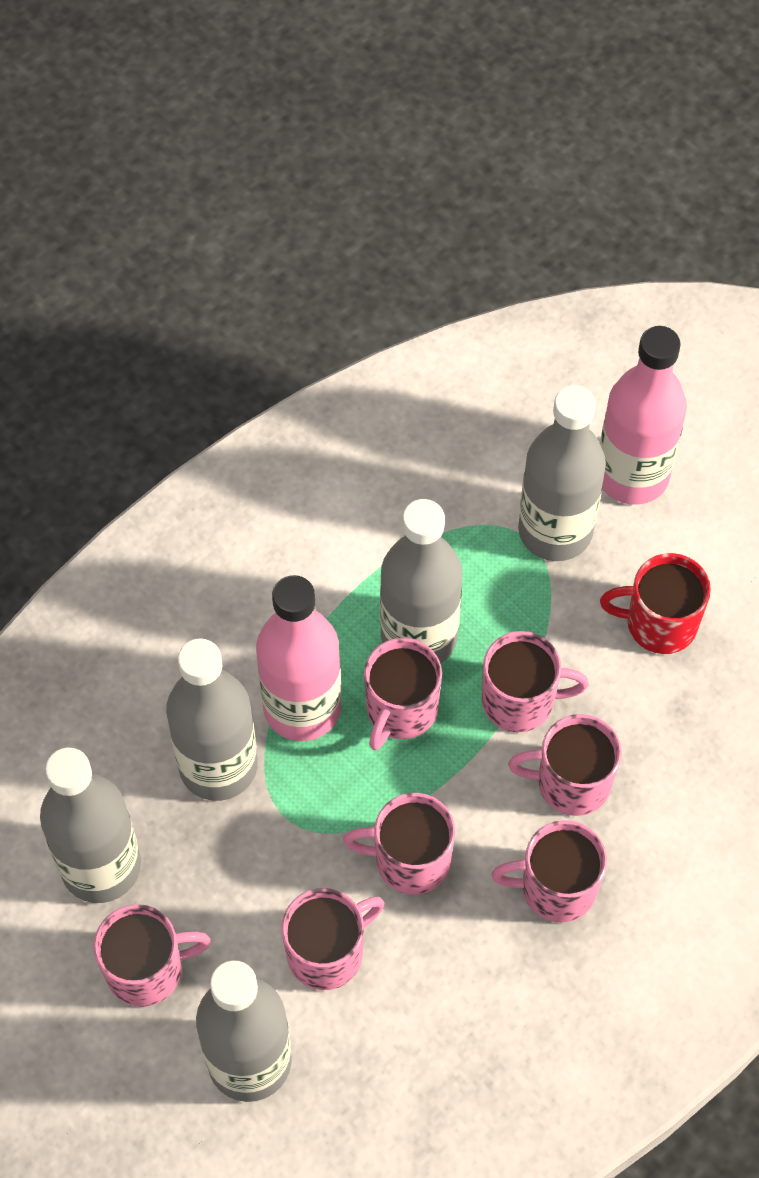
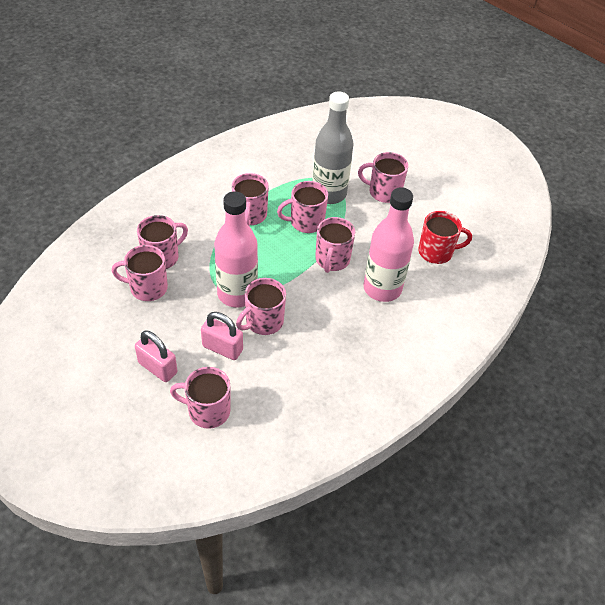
grey bottle: 5 -> 1
pink mug: 7 -> 8
pink padlock: 0 -> 2

